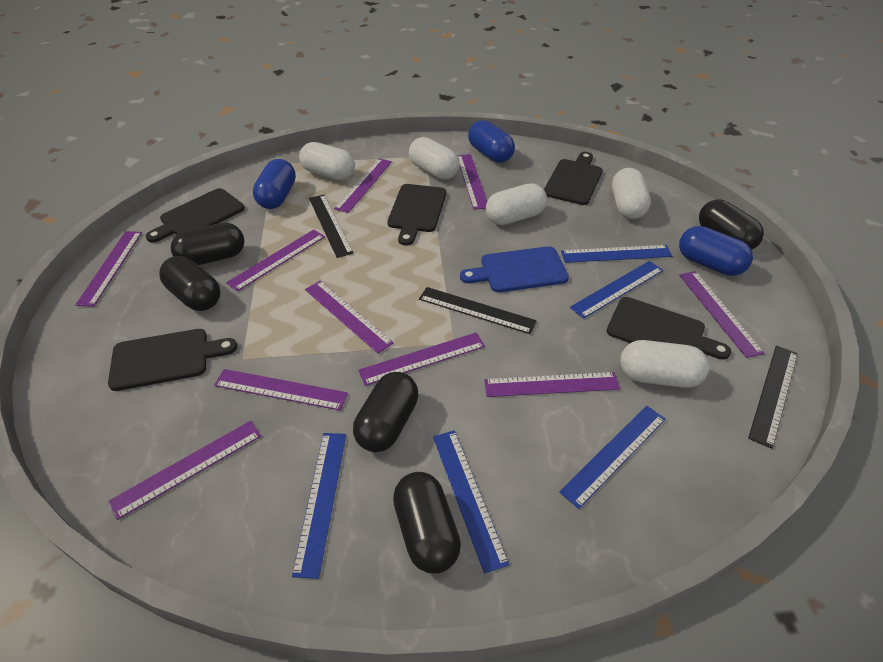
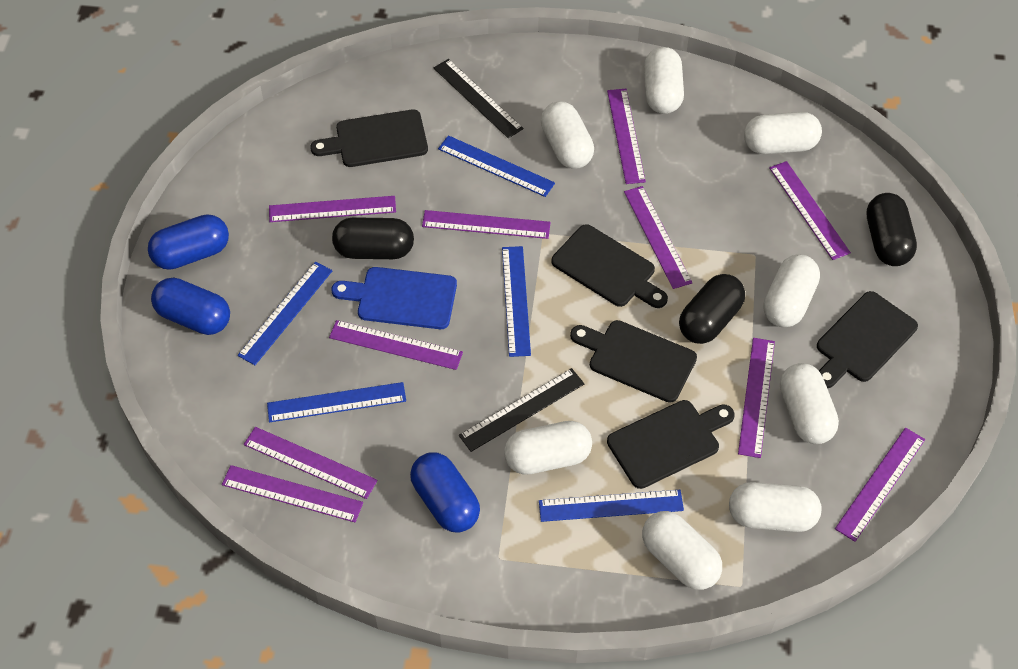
black capsule: 5 -> 3
black ruler: 3 -> 2
white capsule: 5 -> 8

